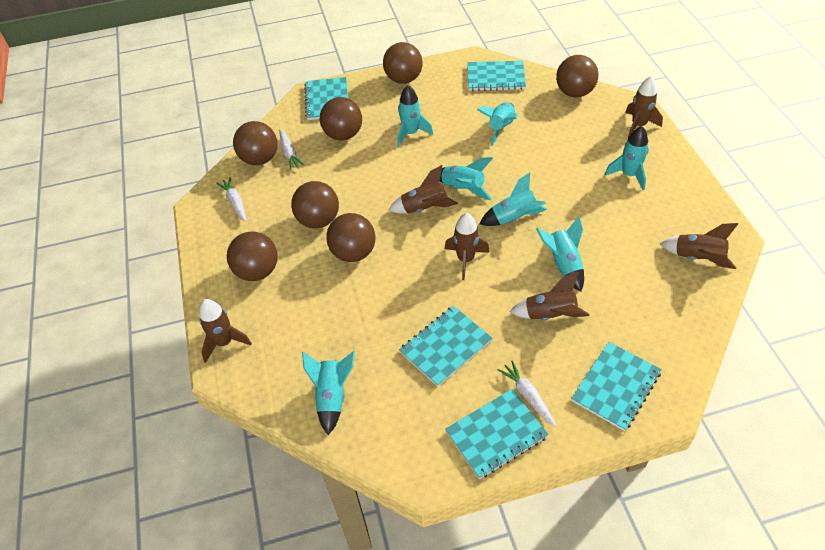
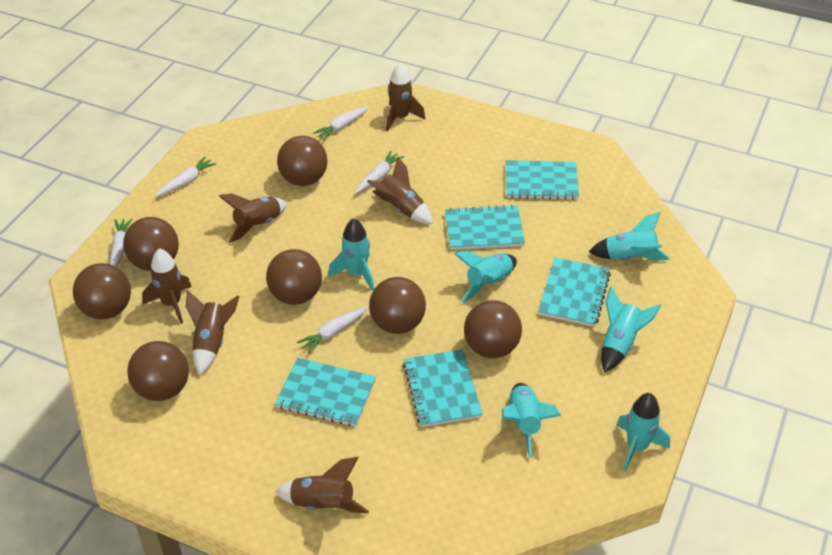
turquoise rocket: 7 -> 6
white carrot: 3 -> 5

